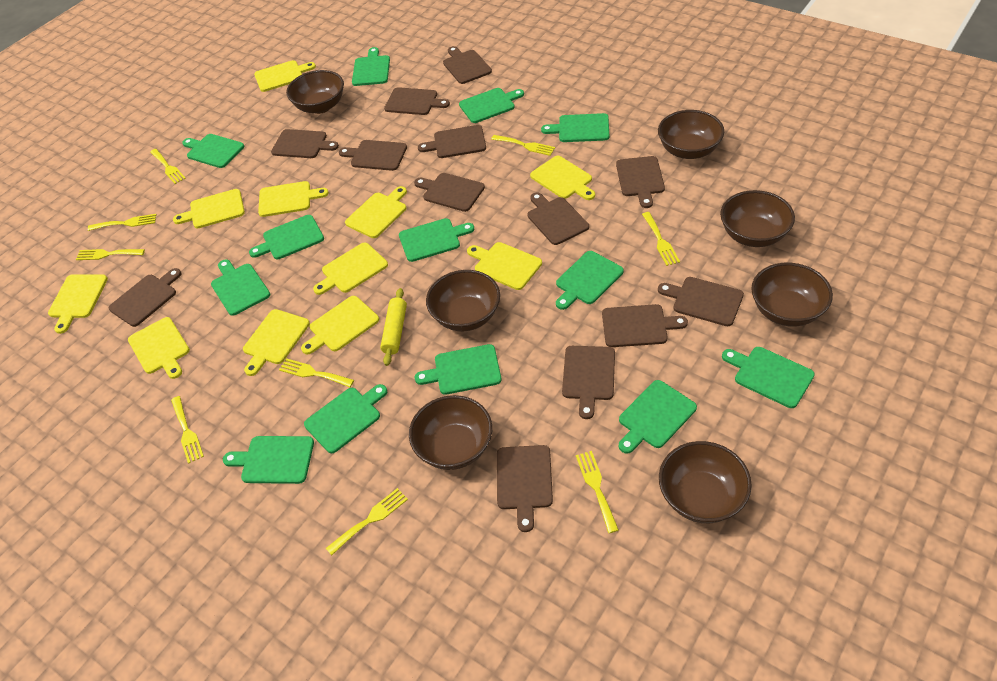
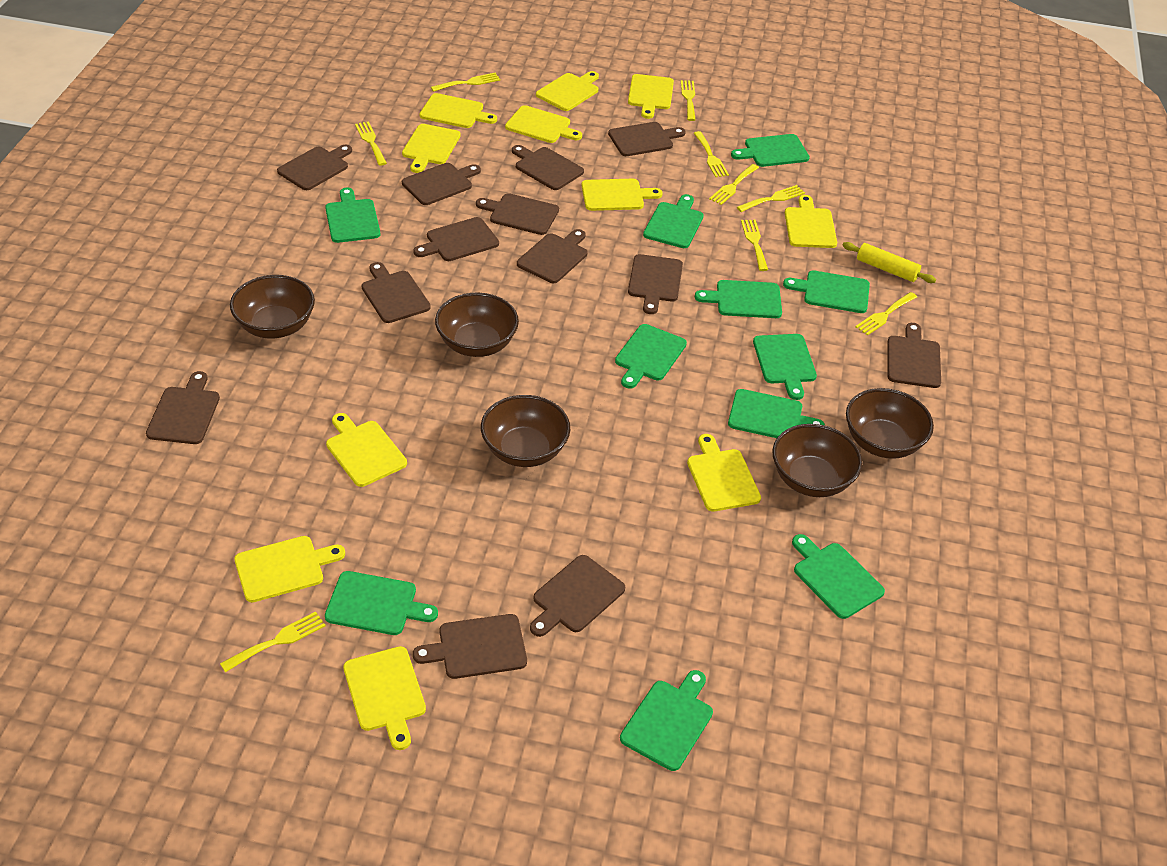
brown bowl: 7 -> 5
green cutting board: 13 -> 11

